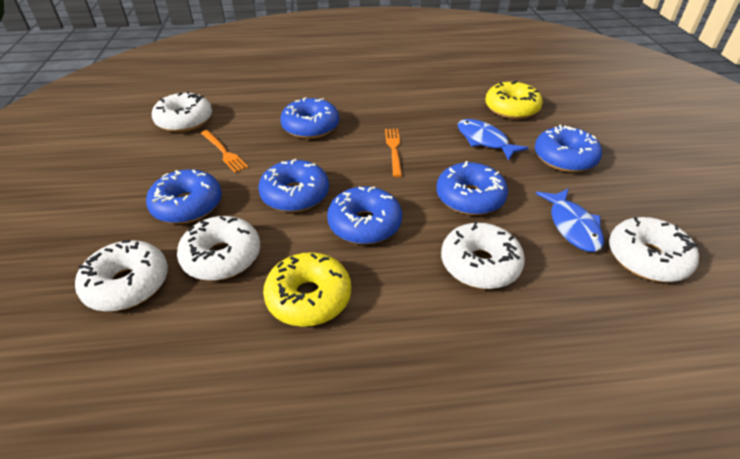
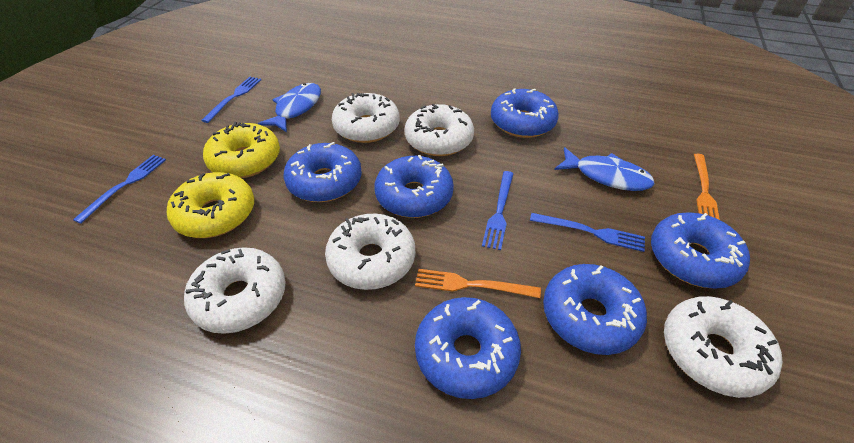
blue fork: 0 -> 4

